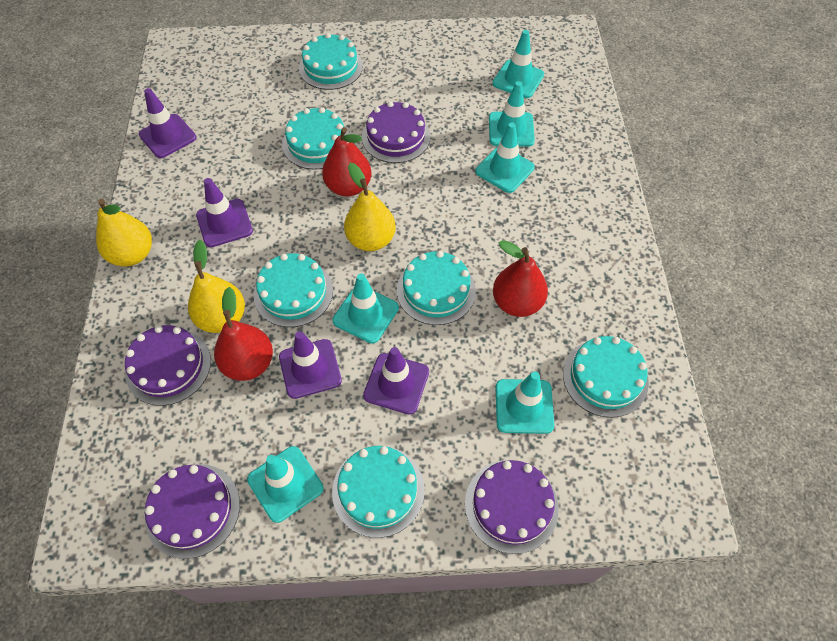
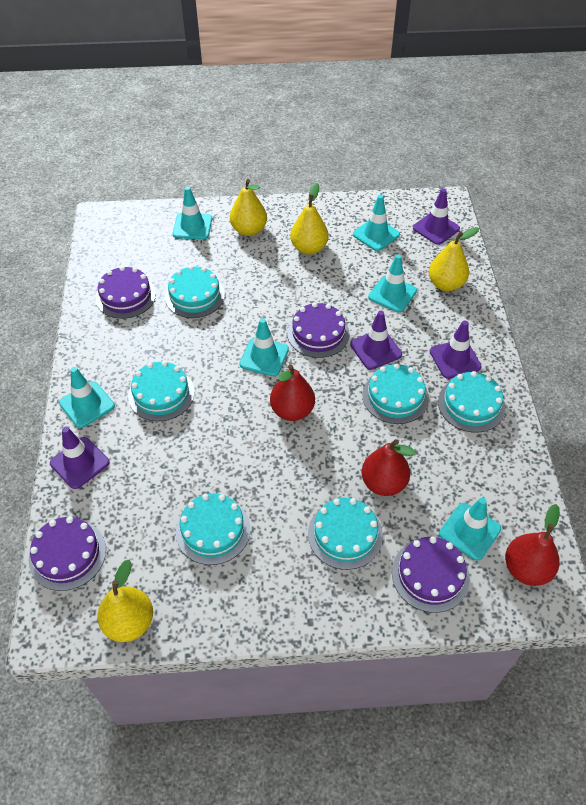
yellow pear: 3 -> 4

